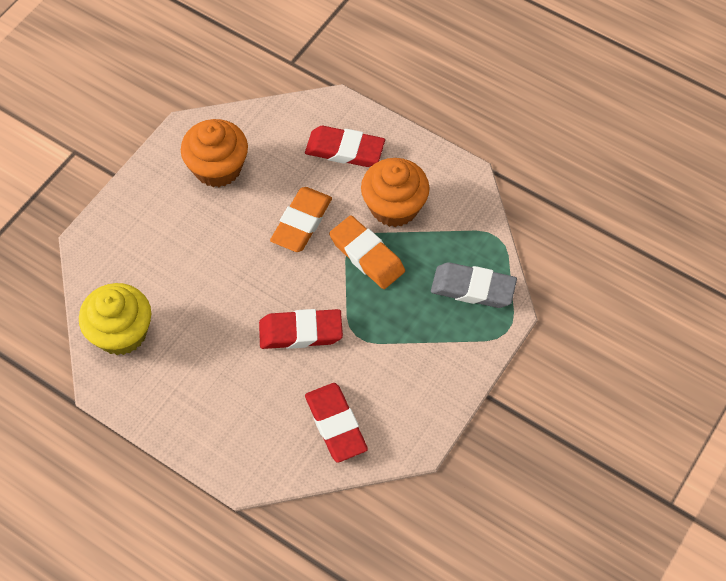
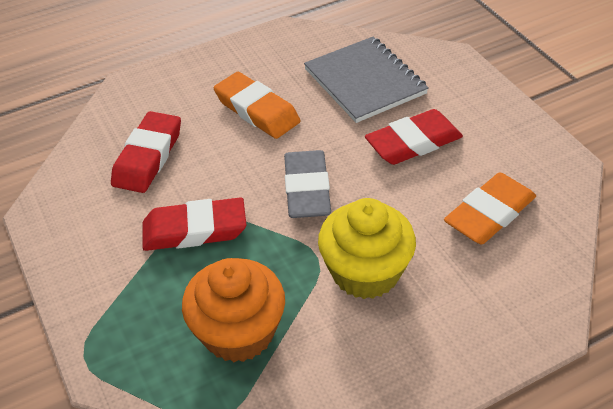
grey notebook: 0 -> 1
orange cupcake: 2 -> 1

